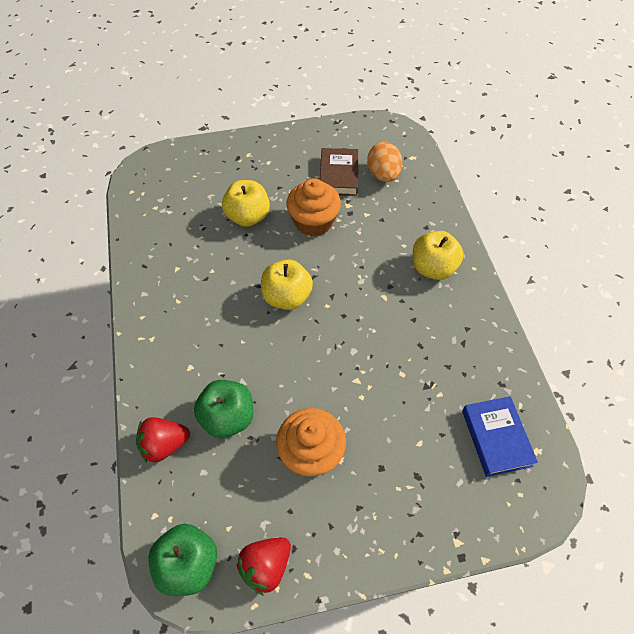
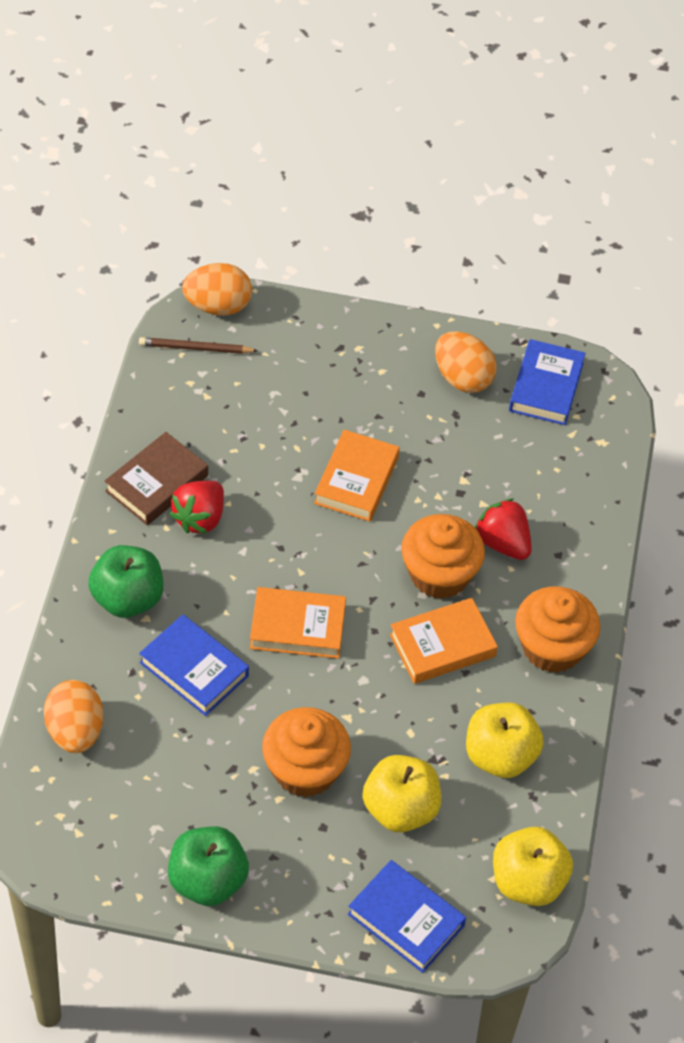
blue book: 1 -> 3
brown pencil: 0 -> 1
orange book: 0 -> 3
orange cupcake: 2 -> 3
orange egg: 1 -> 3

